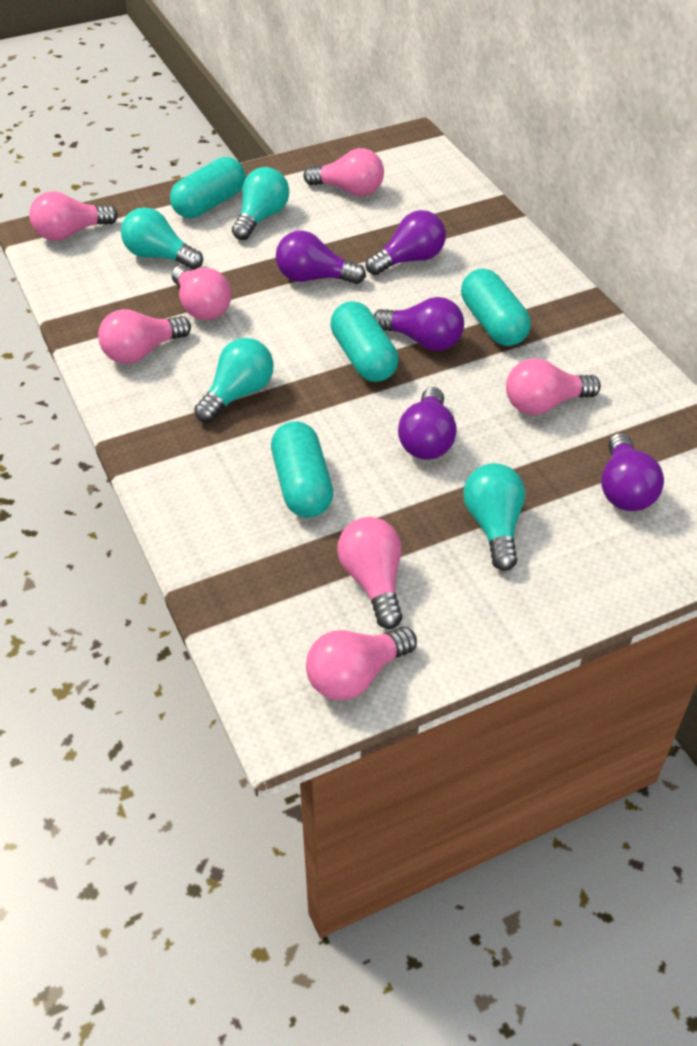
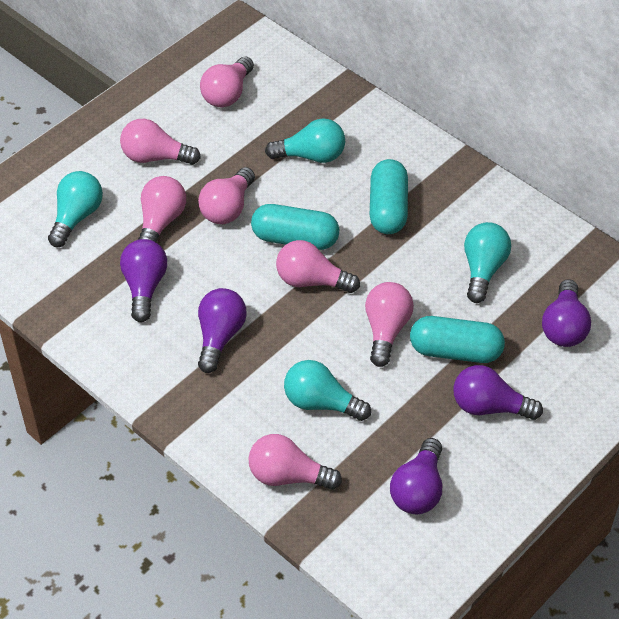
turquoise capsule: 4 -> 3

